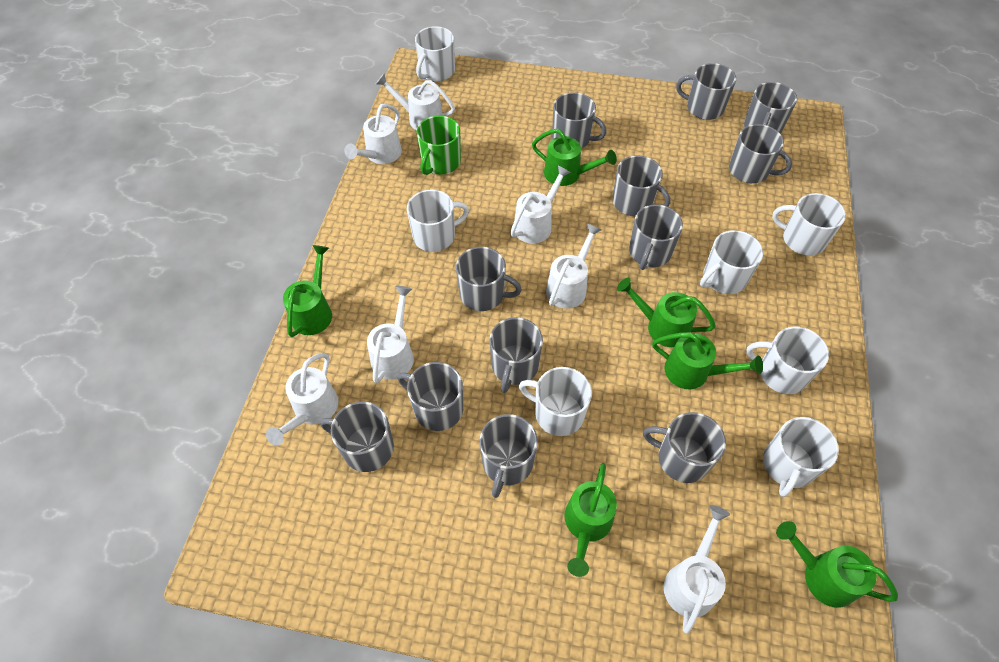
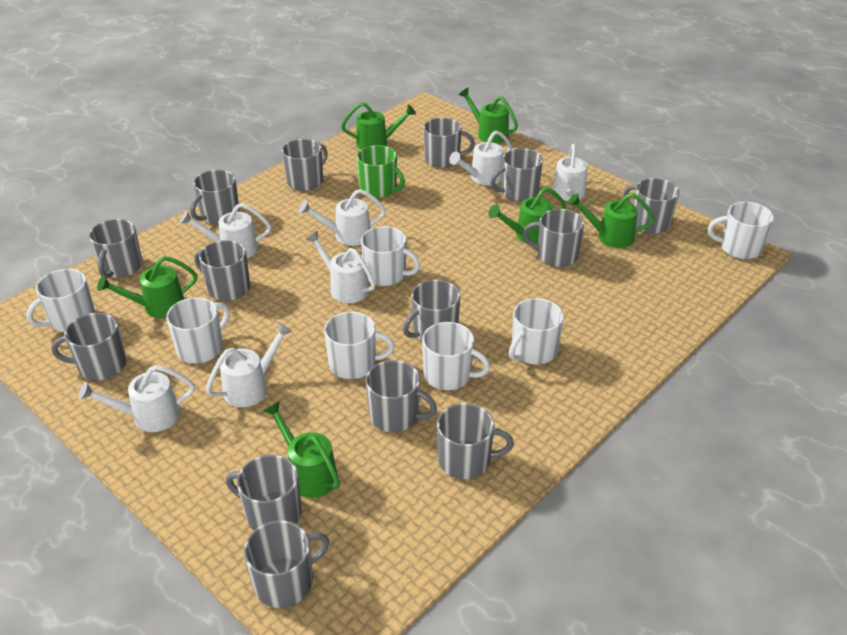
grey mug: 12 -> 14

